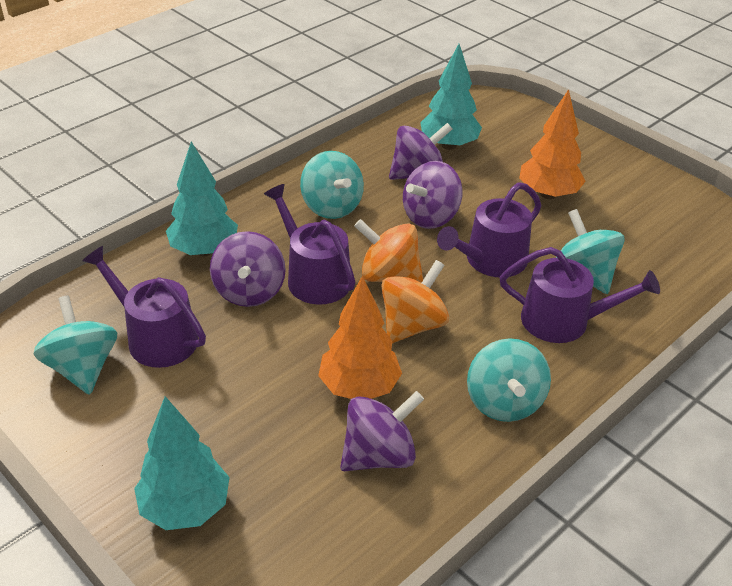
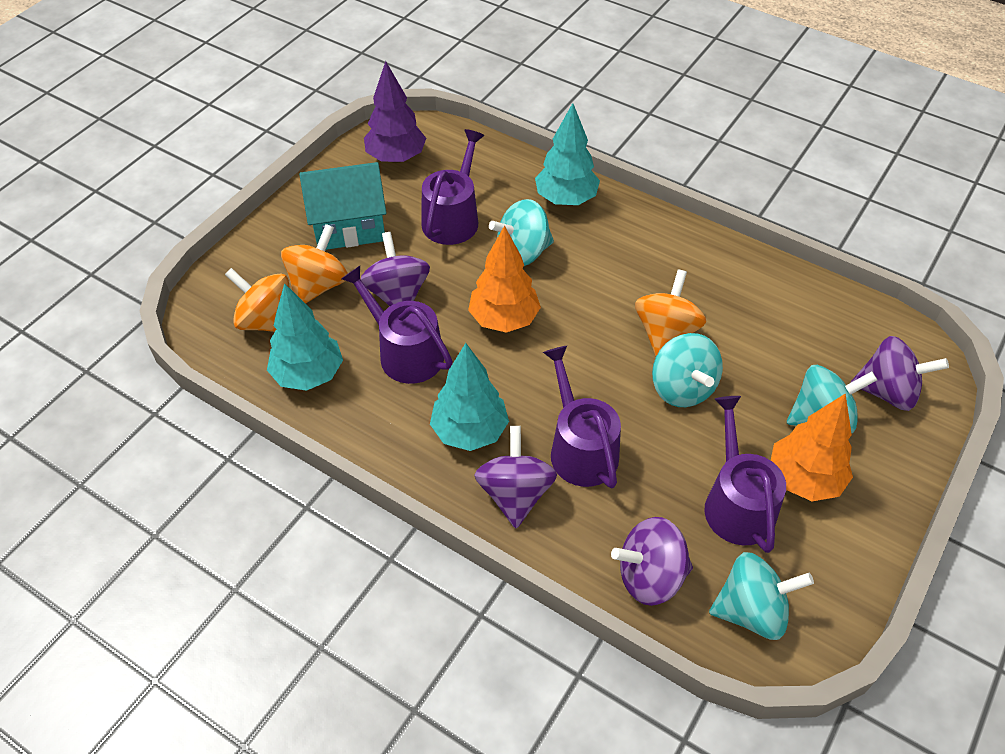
orange spinning top: 2 -> 3
purple tree: 0 -> 1
turquoise house: 0 -> 1

